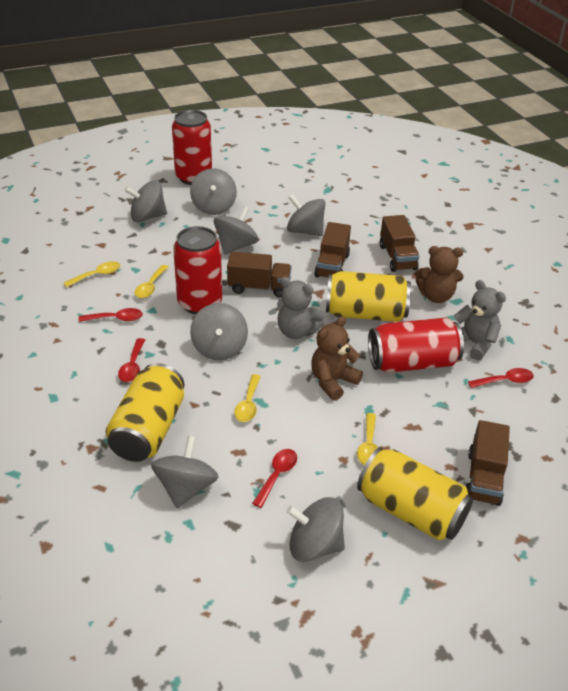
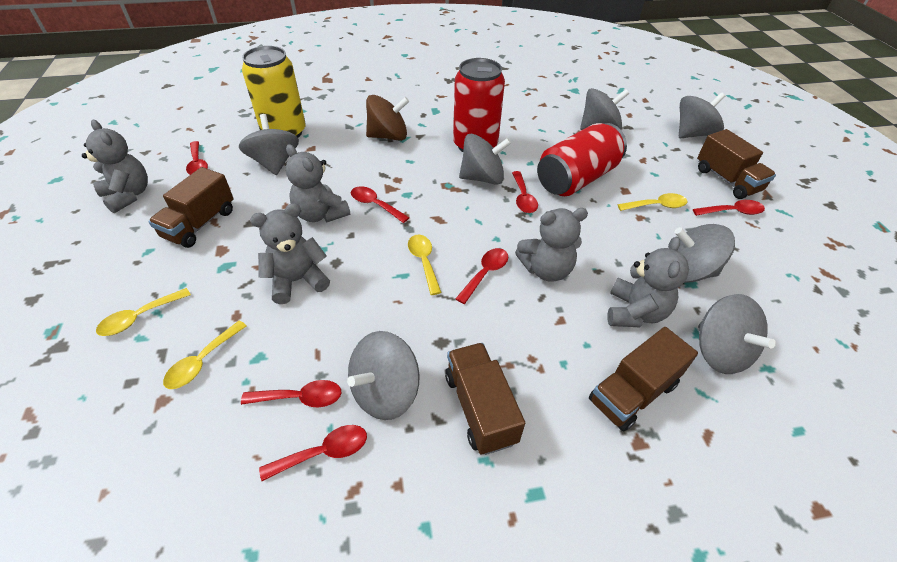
brown spinning top: 0 -> 1
brown teddy bear: 2 -> 0
grey teddy bear: 2 -> 5
red can: 3 -> 2
red spoon: 4 -> 7
yellow can: 3 -> 1

